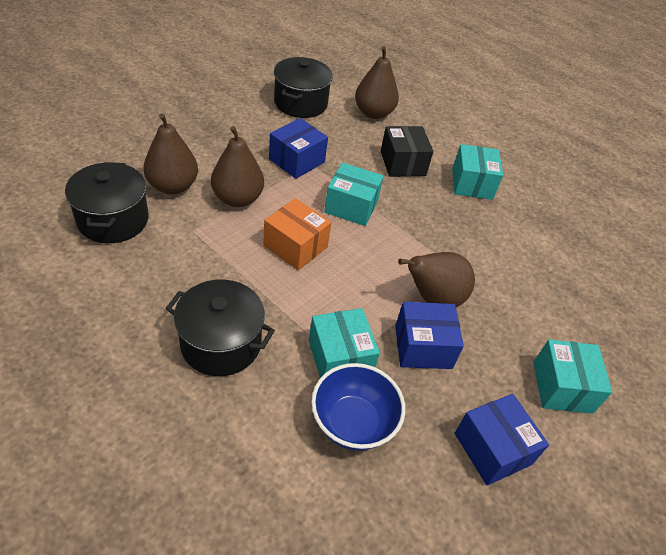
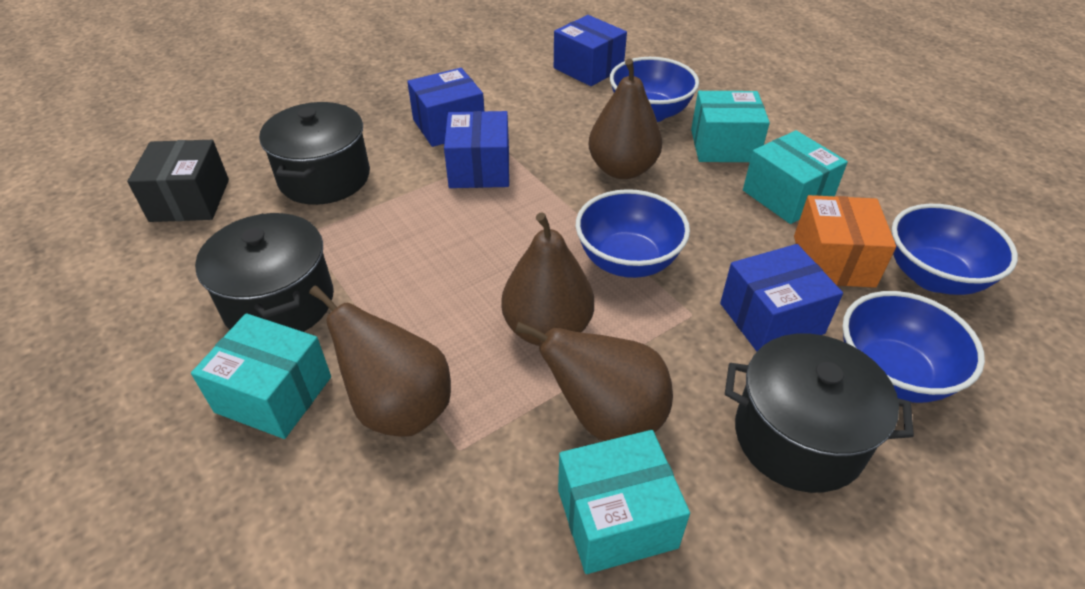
blue bowl: 1 -> 4
blue box: 3 -> 4

